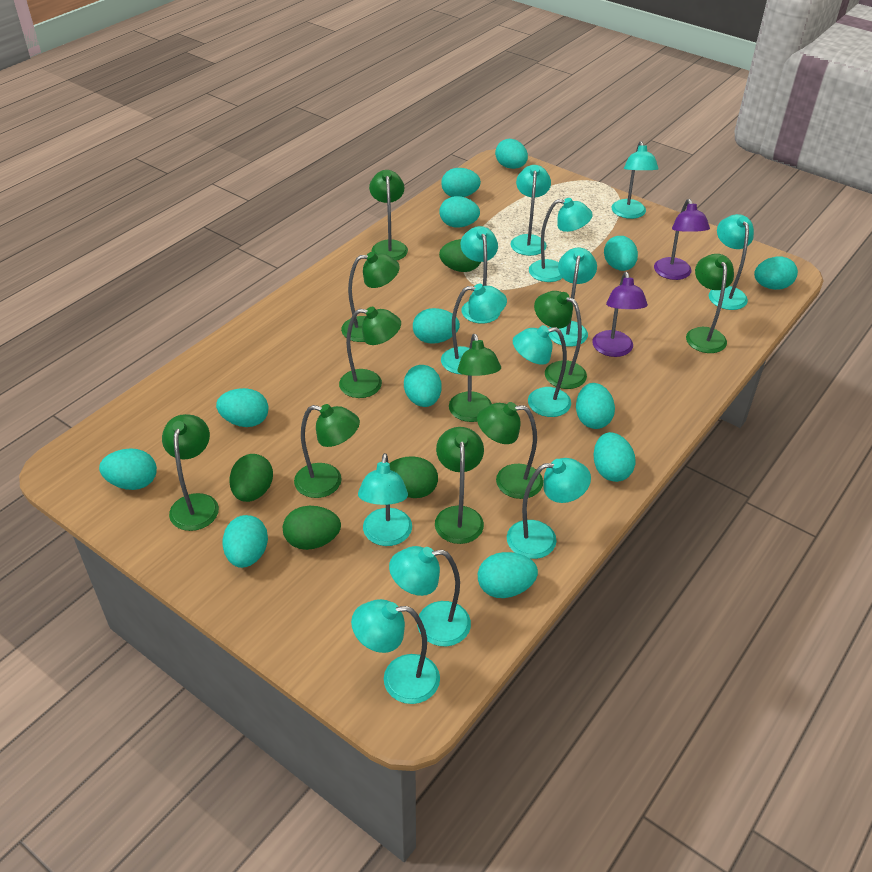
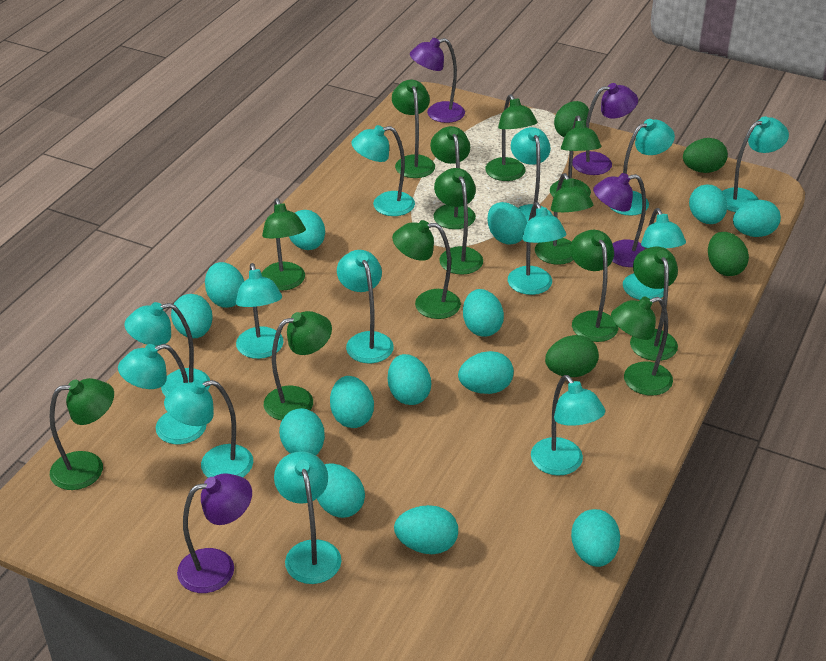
green lamp: 10 -> 13
purple lamp: 2 -> 4
turquoise egg: 13 -> 14
turquoise lamp: 12 -> 13

